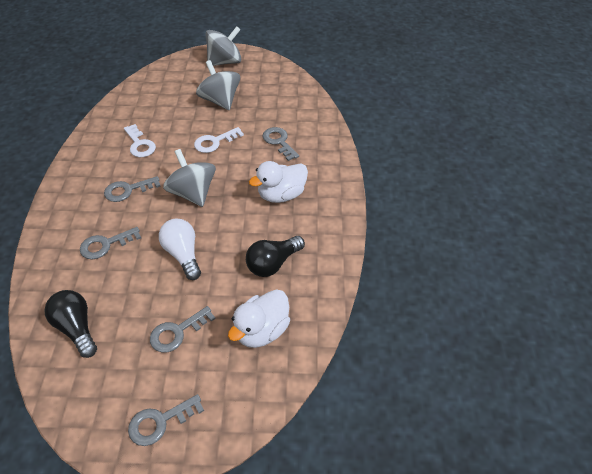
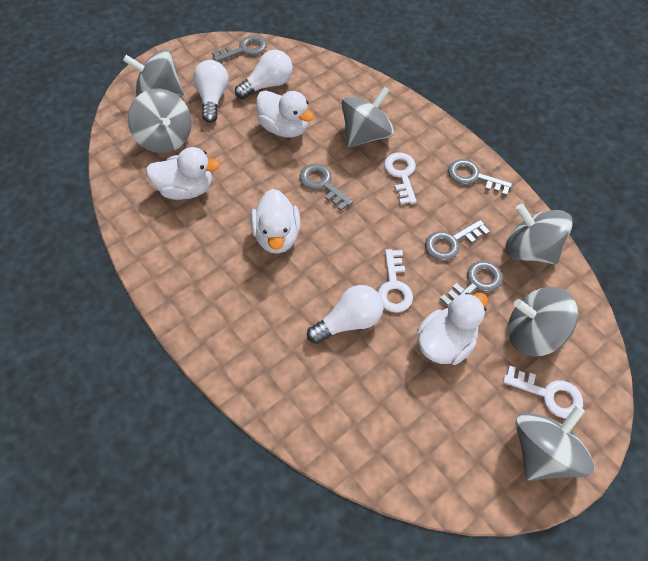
black light bulb: 2 -> 0
grey spinning top: 3 -> 6
white duck: 2 -> 4
white key: 2 -> 3
white light bulb: 1 -> 3

